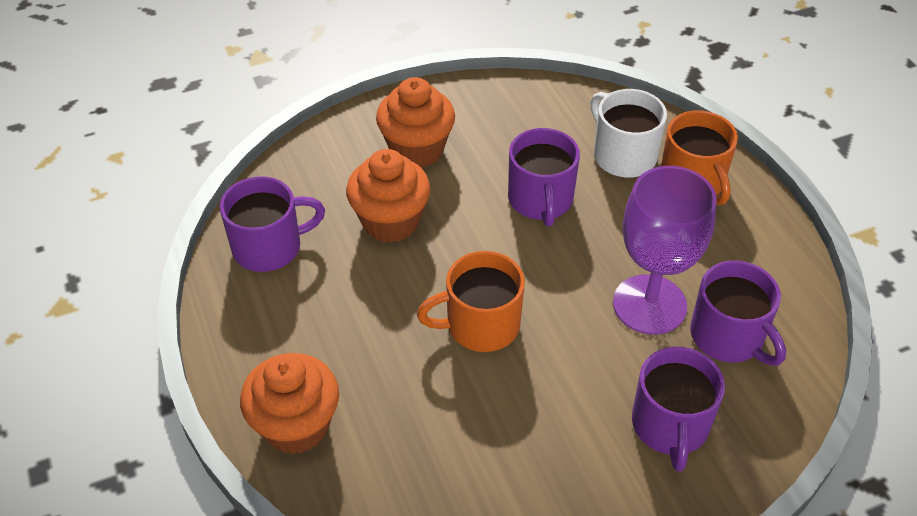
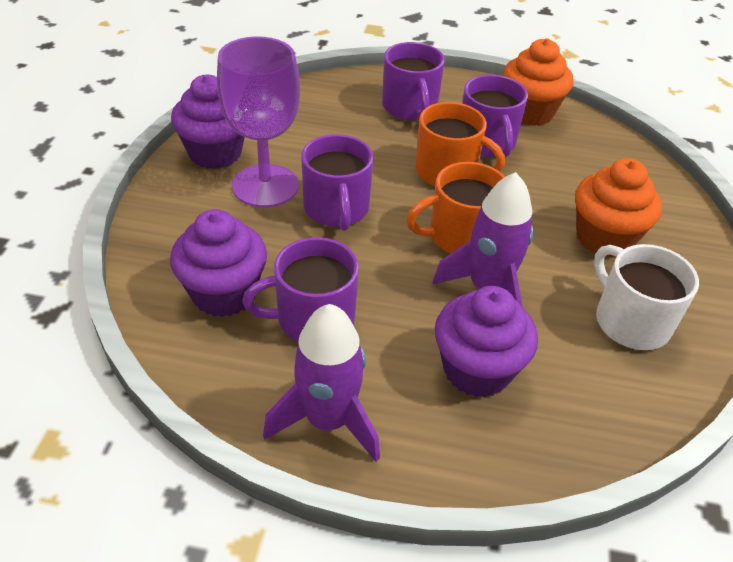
orange cupcake: 3 -> 2
purple cupcake: 0 -> 3
purple rocket: 0 -> 2

